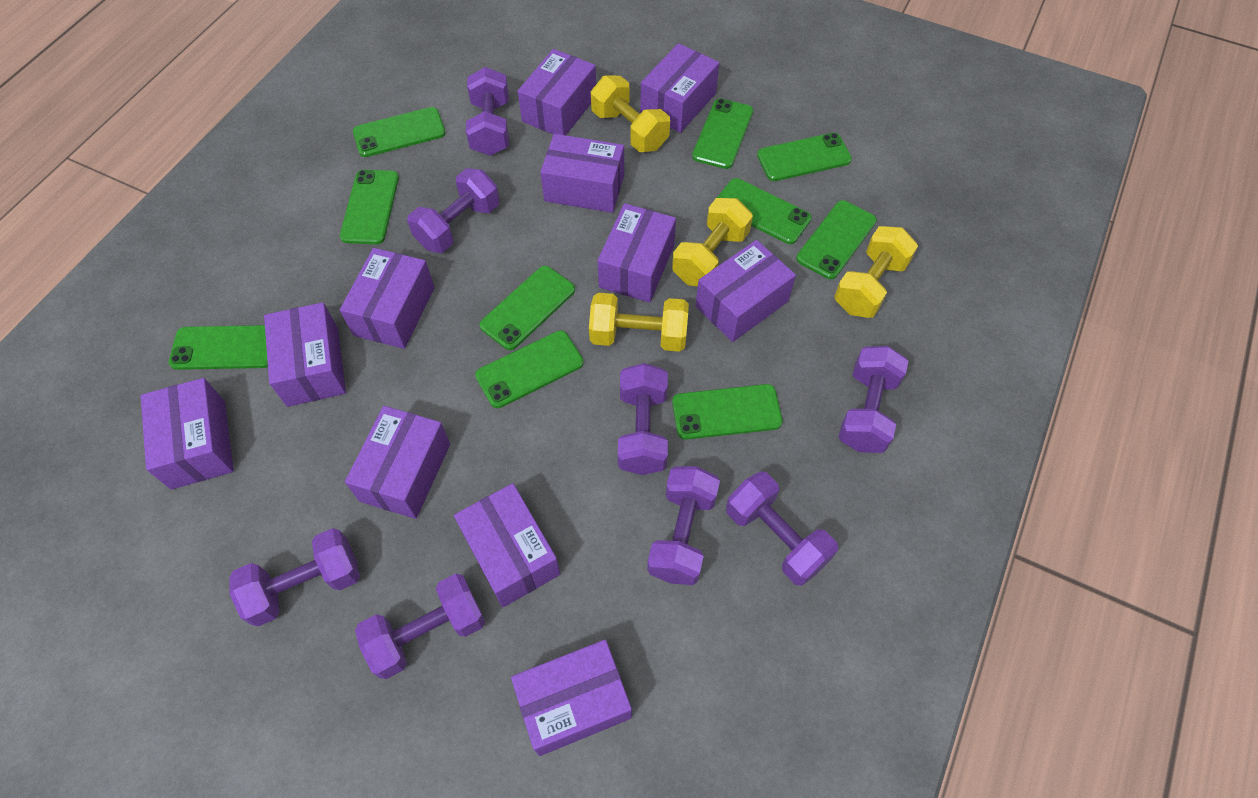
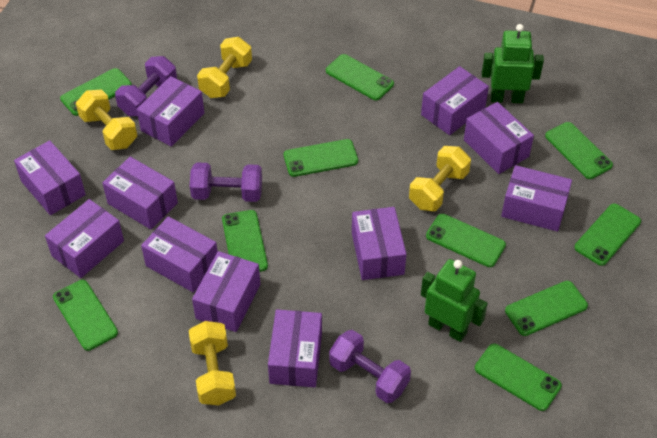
green robot: 0 -> 2
purple dumbbell: 8 -> 3

